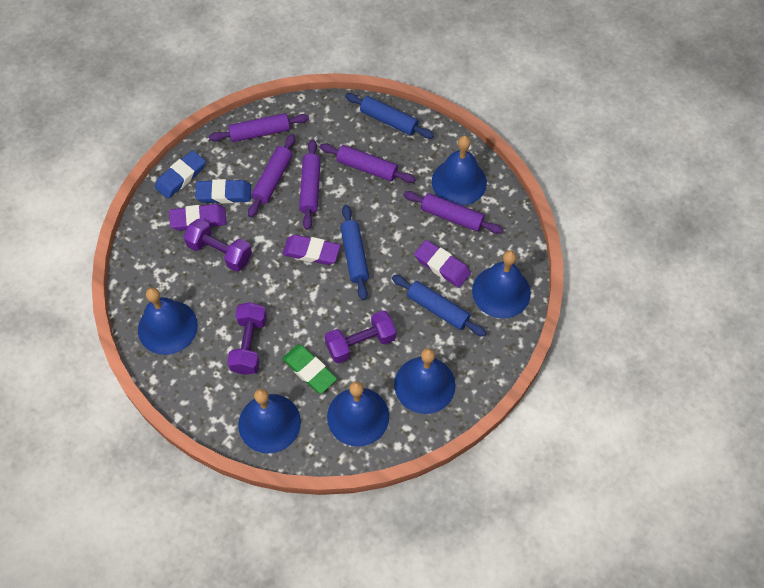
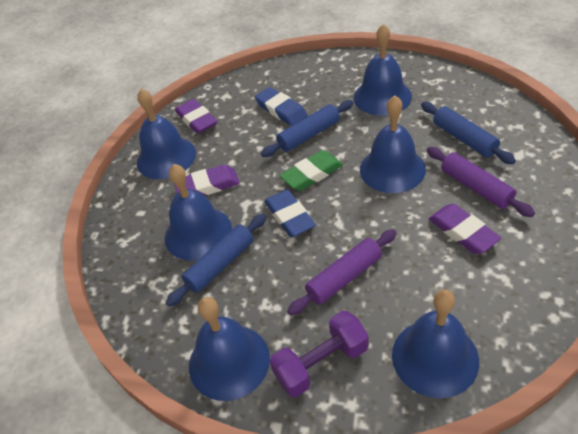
purple dumbbell: 3 -> 1
purple rolling pin: 5 -> 2

